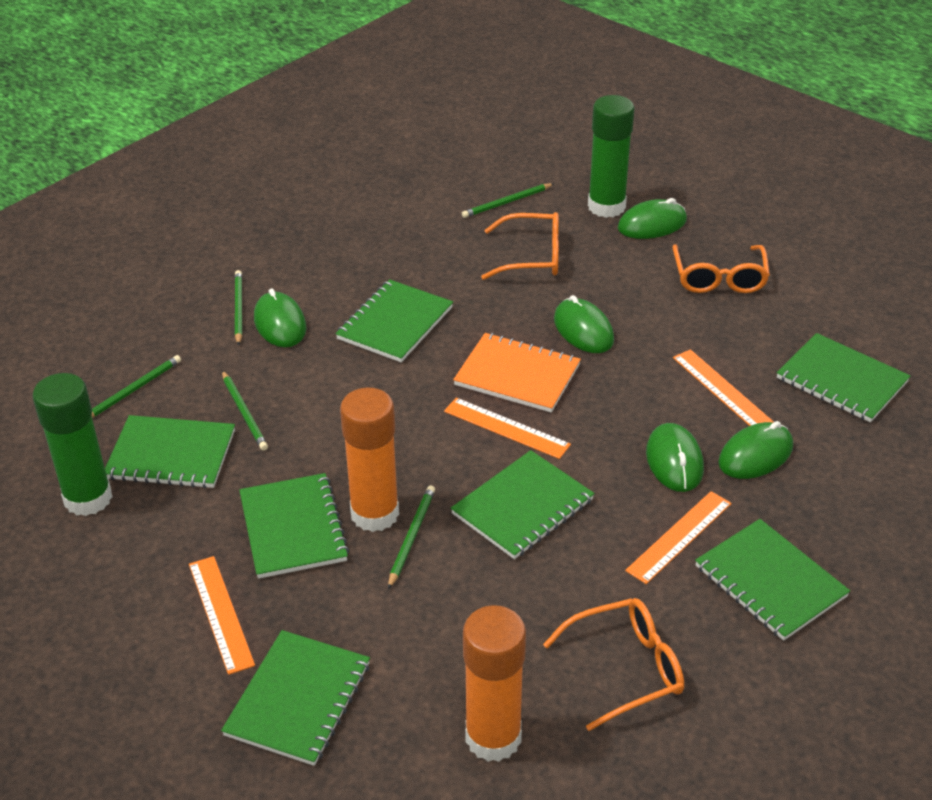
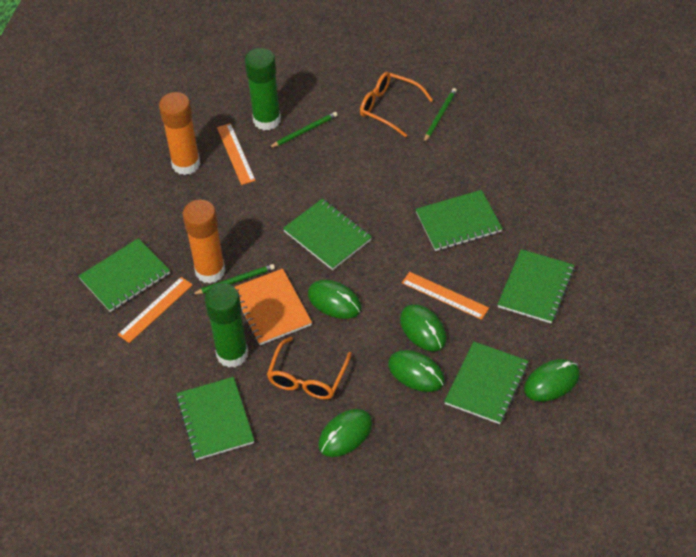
green notebook: 7 -> 6
green pencil: 5 -> 3
orange glasses: 3 -> 2
orange ruler: 4 -> 3

